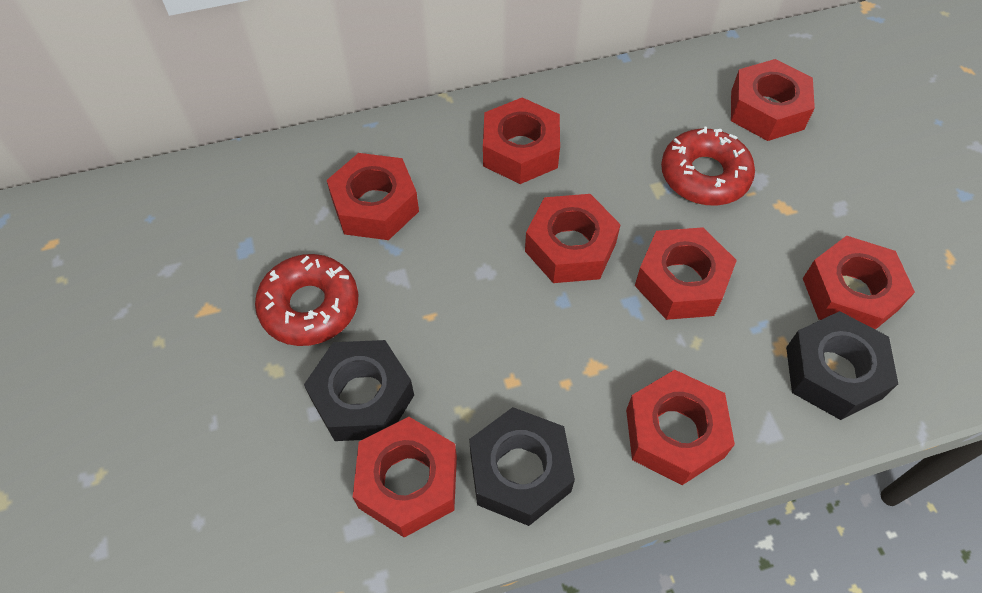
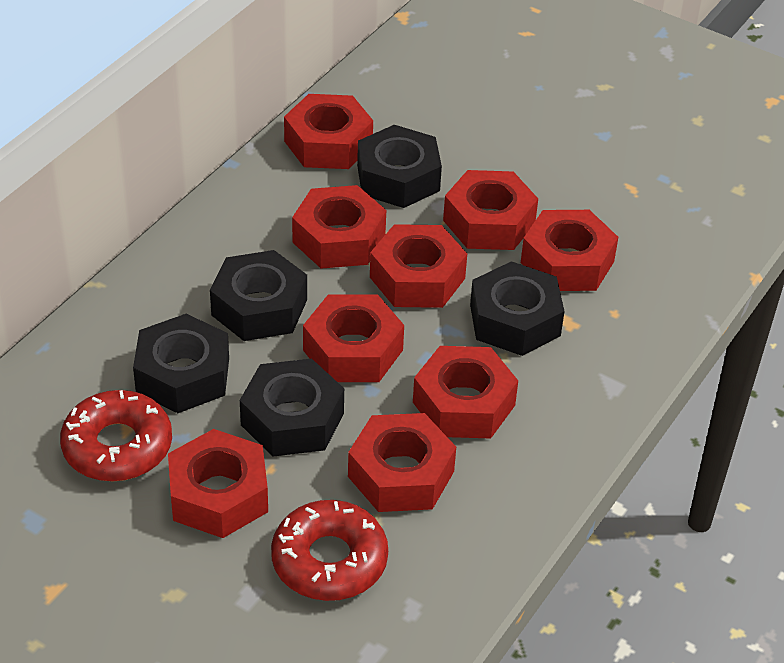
black nut: 3 -> 5
red nut: 8 -> 9

